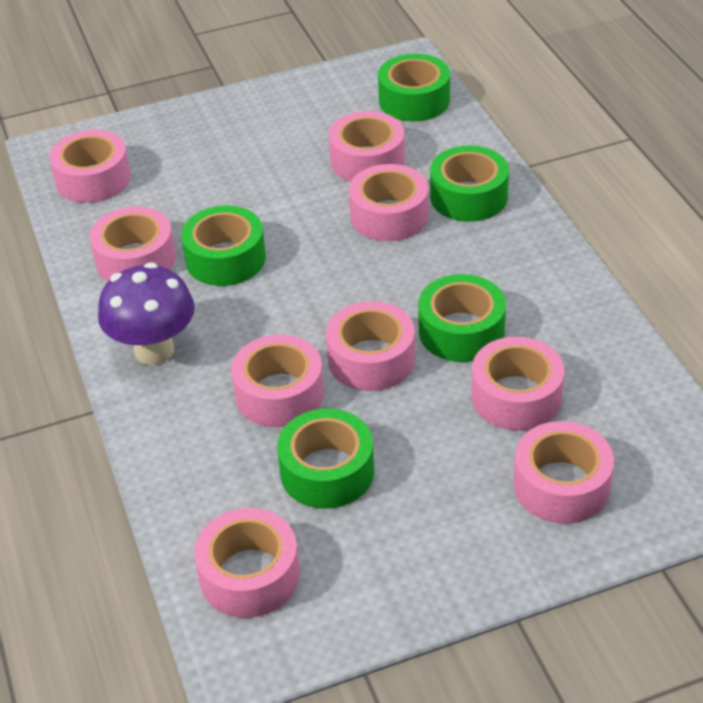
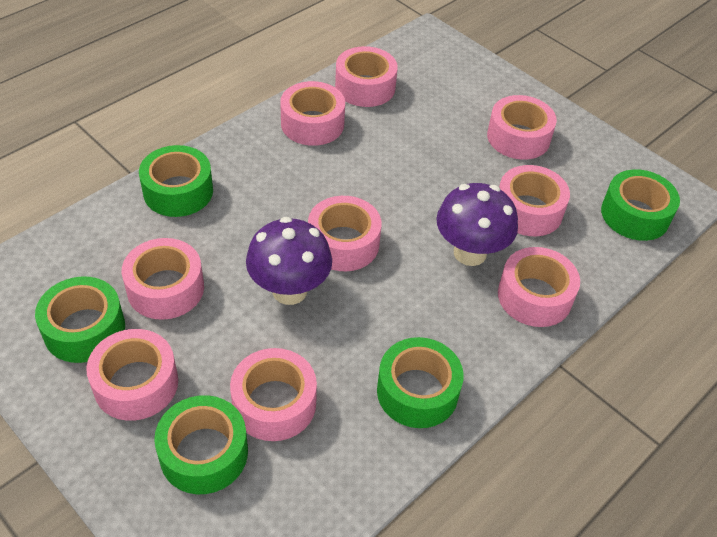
purple mushroom: 1 -> 2

